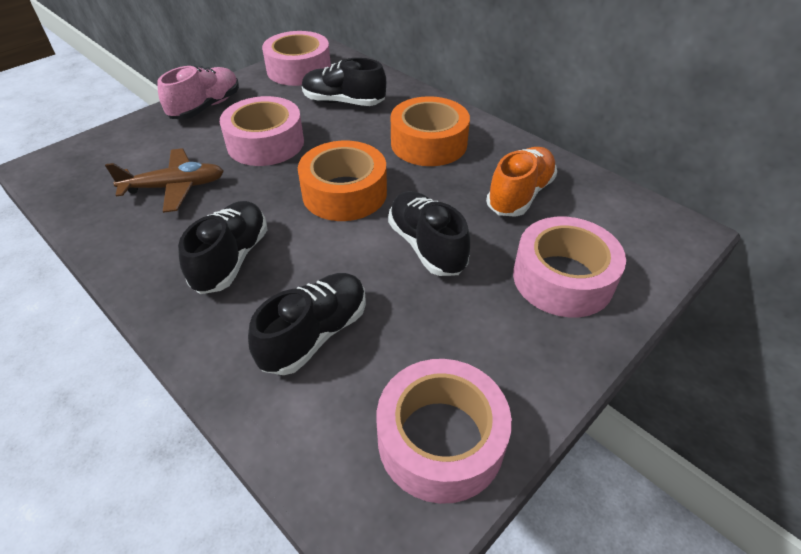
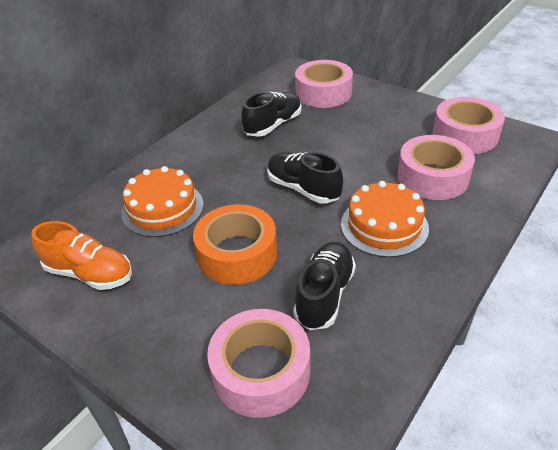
black shoe: 4 -> 3
brown plane: 1 -> 0
orange cake: 0 -> 2
orange tape: 2 -> 1
pink shoe: 1 -> 0

